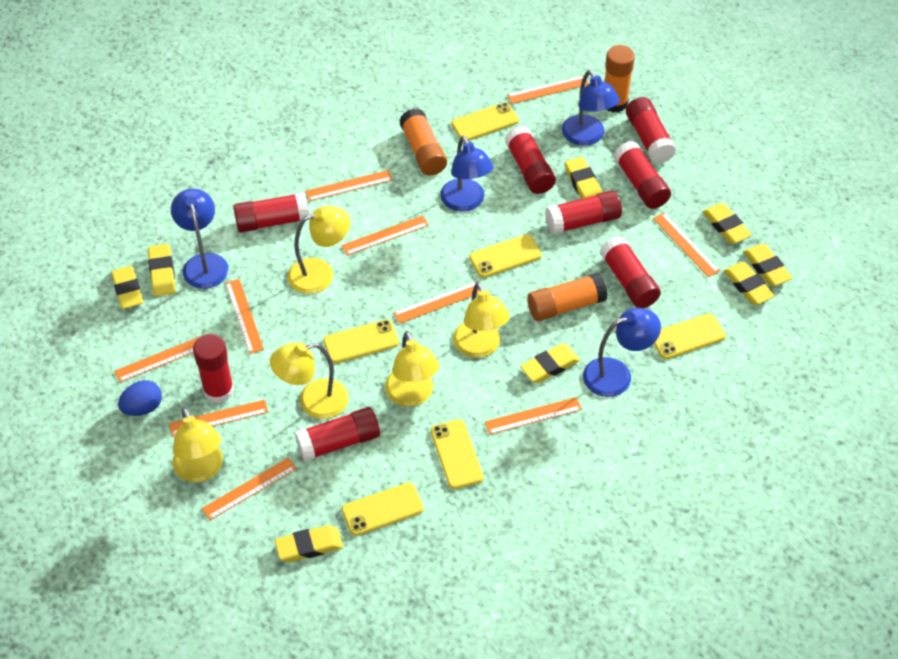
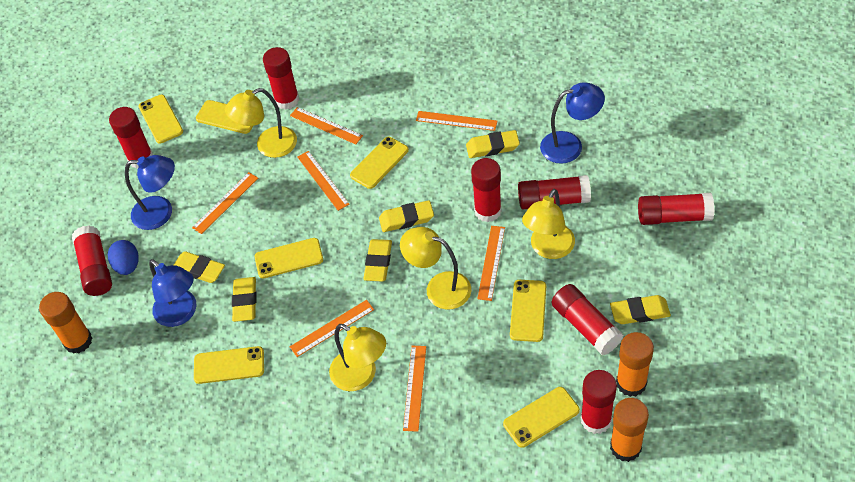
blue lamp: 4 -> 3
orange ruler: 10 -> 7
yellow eraser: 8 -> 6
yellow lamp: 5 -> 4
yellow phone: 6 -> 7

